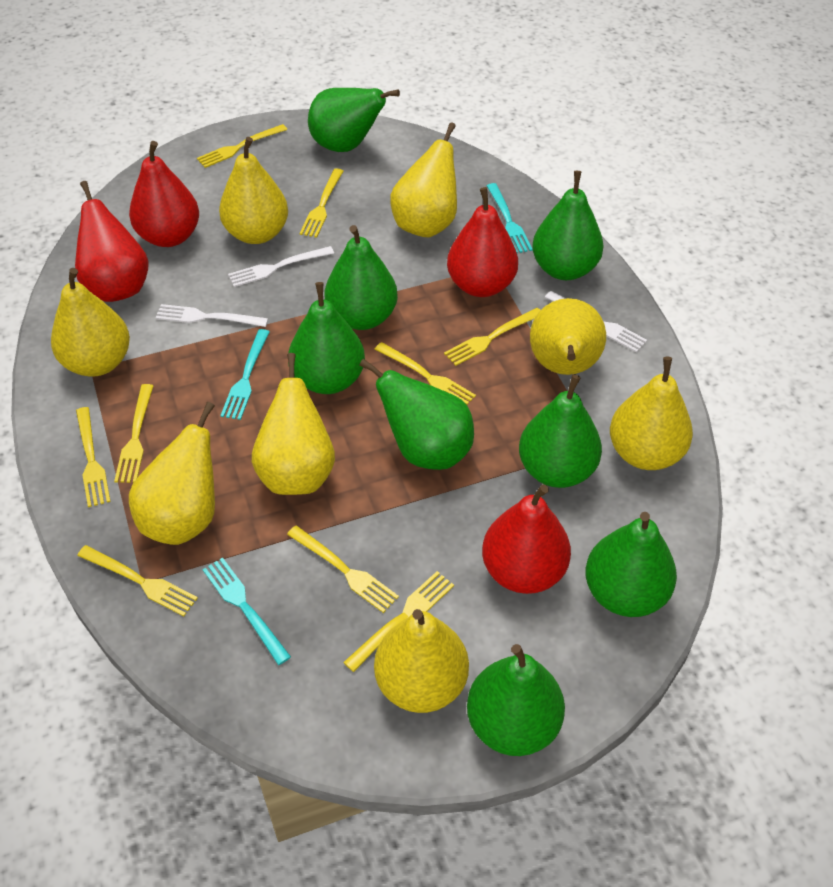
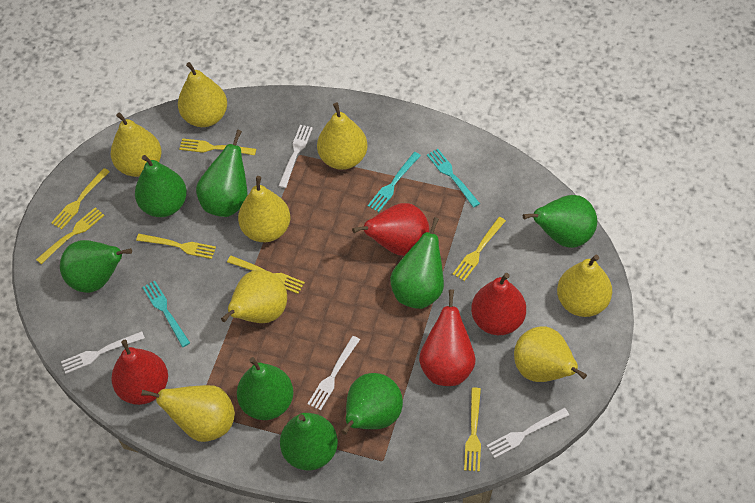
white fork: 3 -> 4
yellow fork: 9 -> 7

